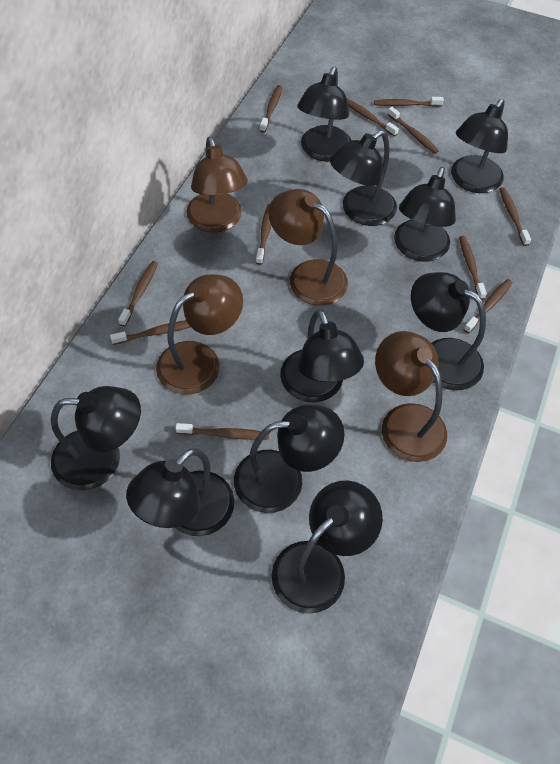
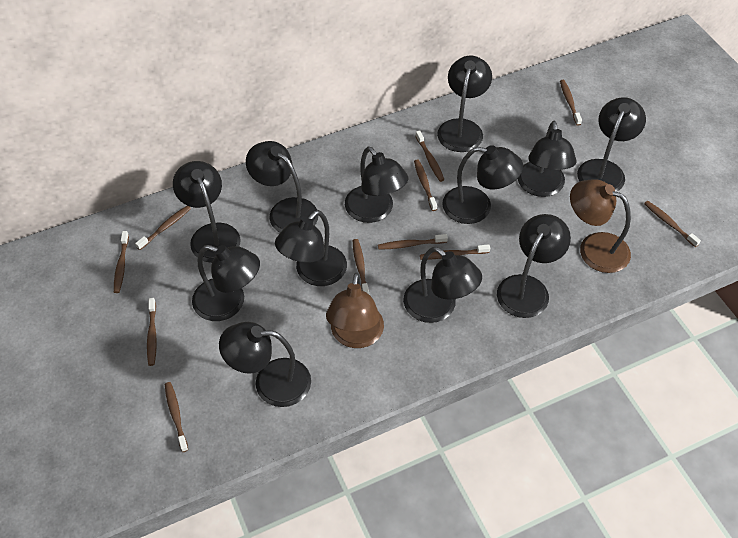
black lamp: 10 -> 12
brown lamp: 4 -> 2

